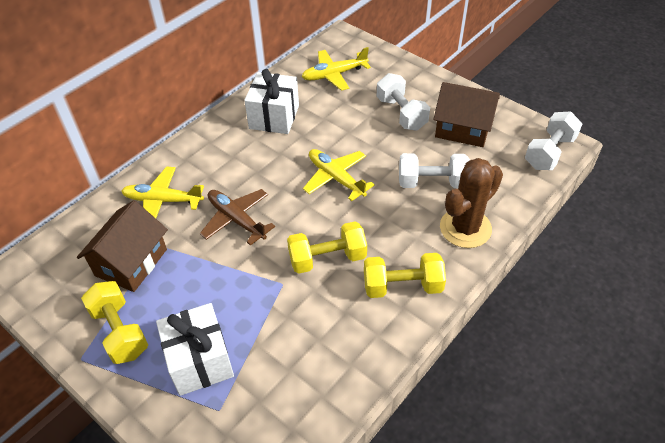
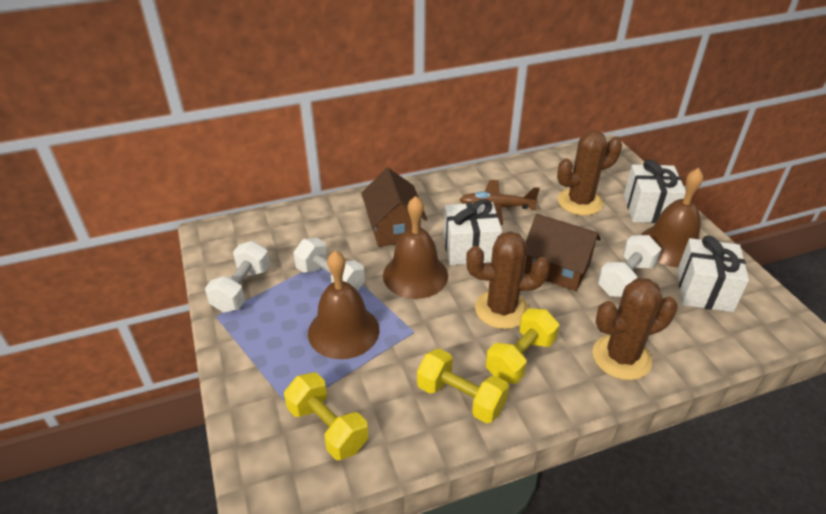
brown bell: 0 -> 3
brown cactus: 1 -> 3
white gift: 2 -> 3
yellow plane: 3 -> 0

